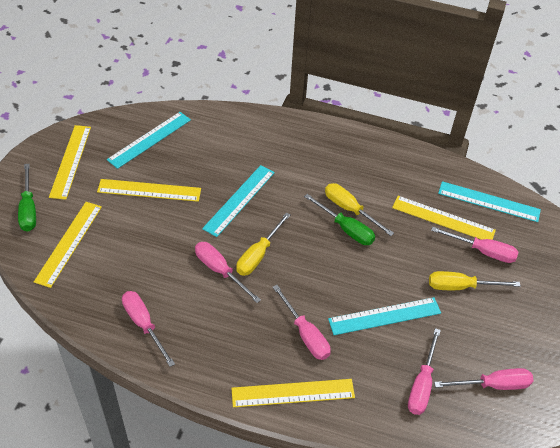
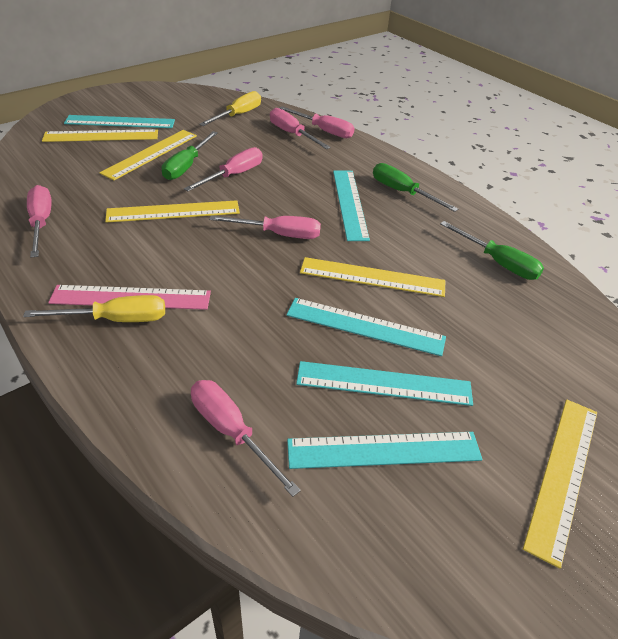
green screwdriver: 2 -> 3
pink ruler: 0 -> 1
turquoise ruler: 4 -> 5
yellow screwdriver: 3 -> 2

